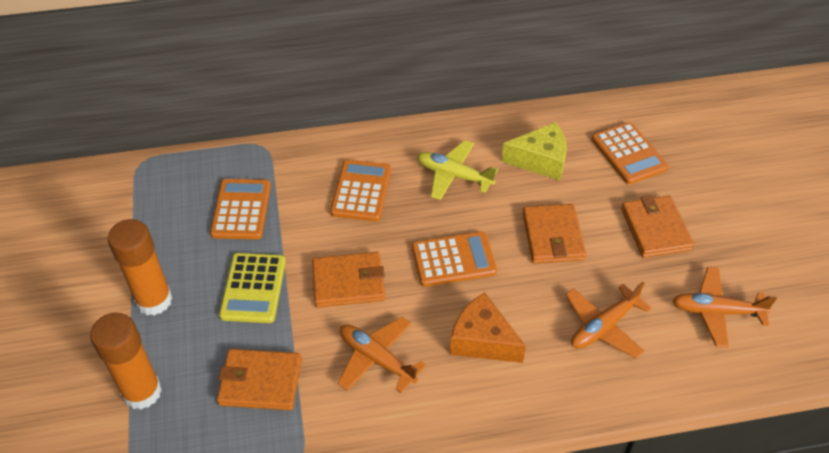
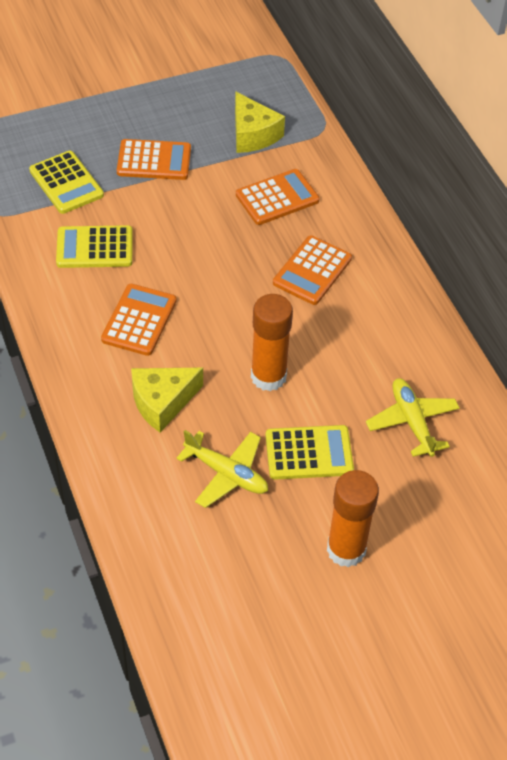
orange cheese: 1 -> 0
orange plane: 3 -> 0
orange wallet: 4 -> 0
yellow calculator: 1 -> 3
yellow cheese: 1 -> 2
yellow plane: 1 -> 2

